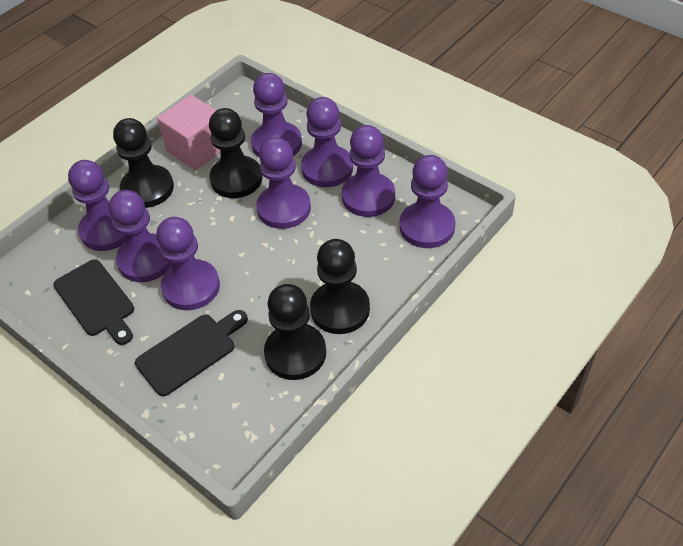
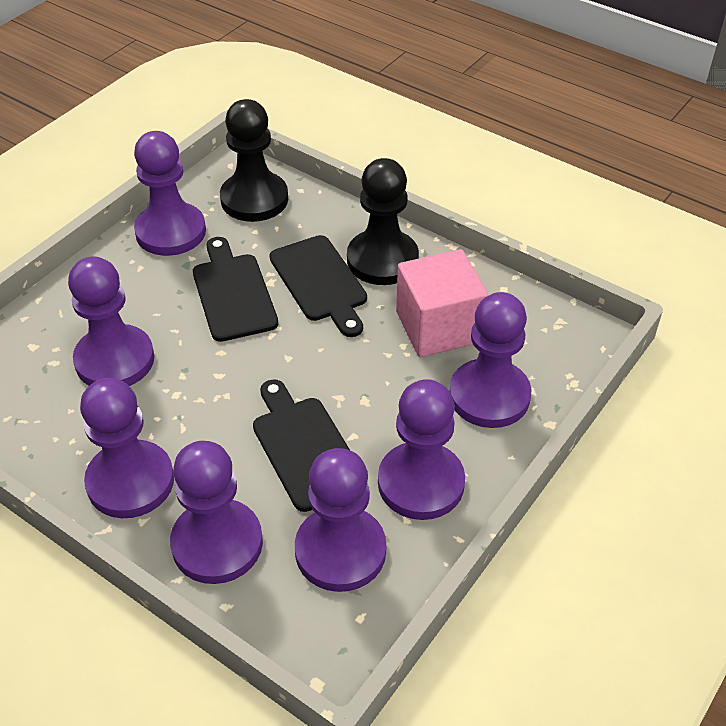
black cutting board: 2 -> 3
black pawn: 4 -> 2
purple pawn: 8 -> 7

